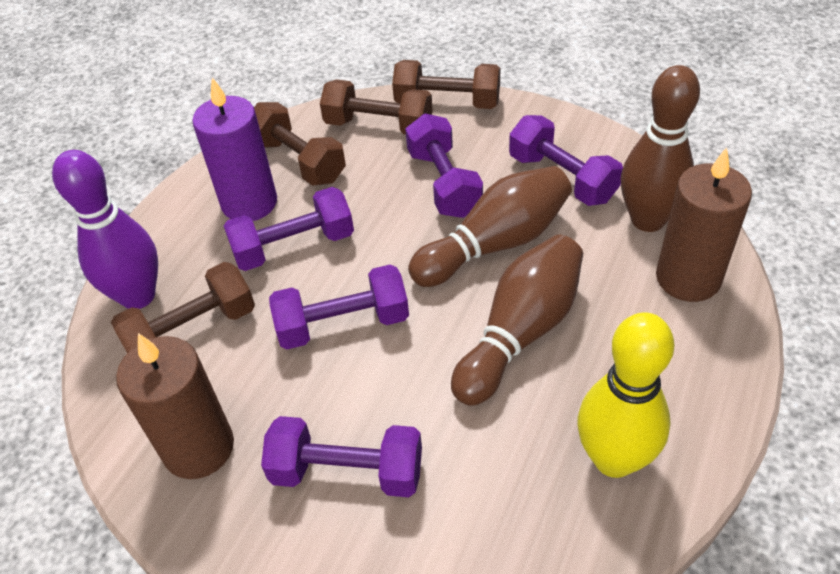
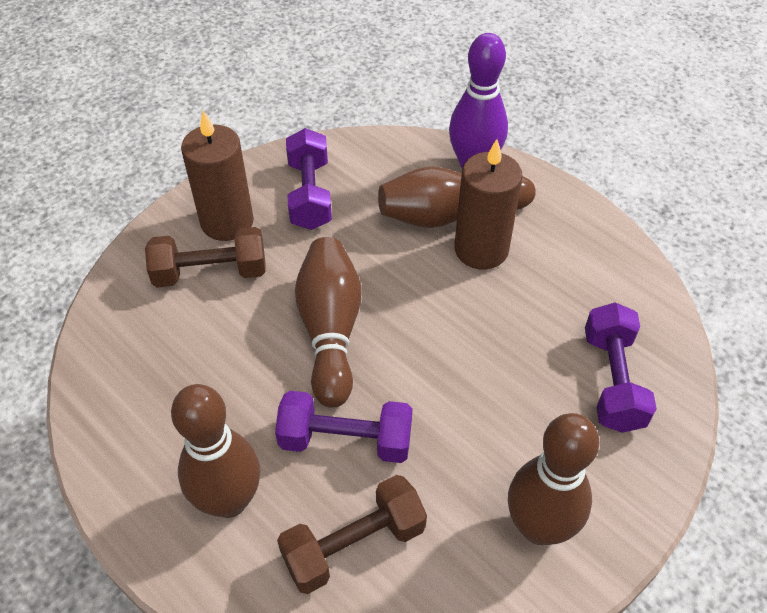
brown bowling pin: 3 -> 4
brown dumbbell: 4 -> 2
purple candle: 1 -> 0
purple dumbbell: 5 -> 3
yellow bowling pin: 1 -> 0

